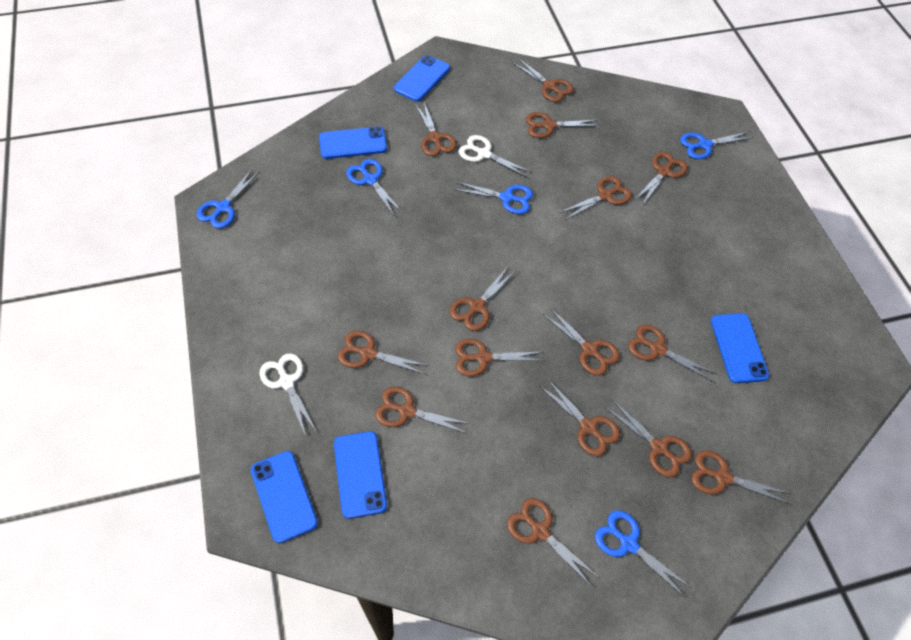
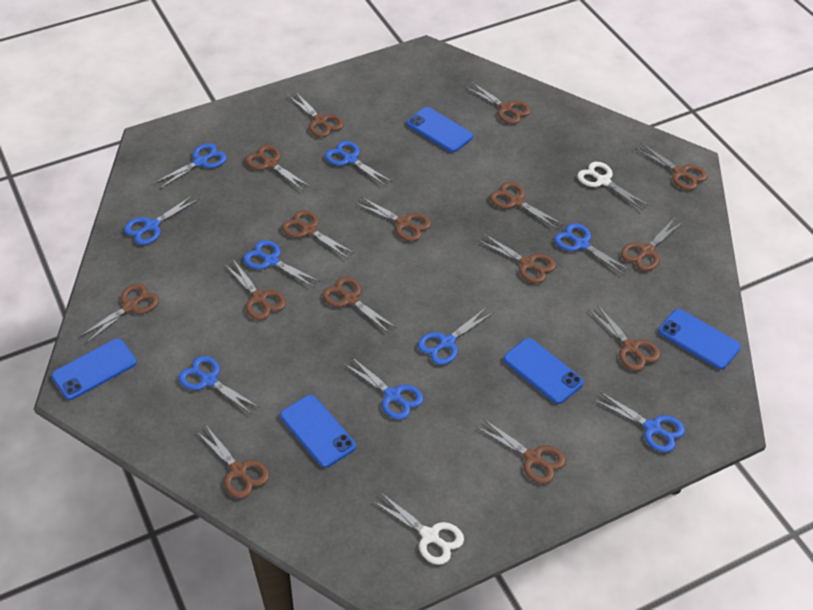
blue scissors: 5 -> 9

